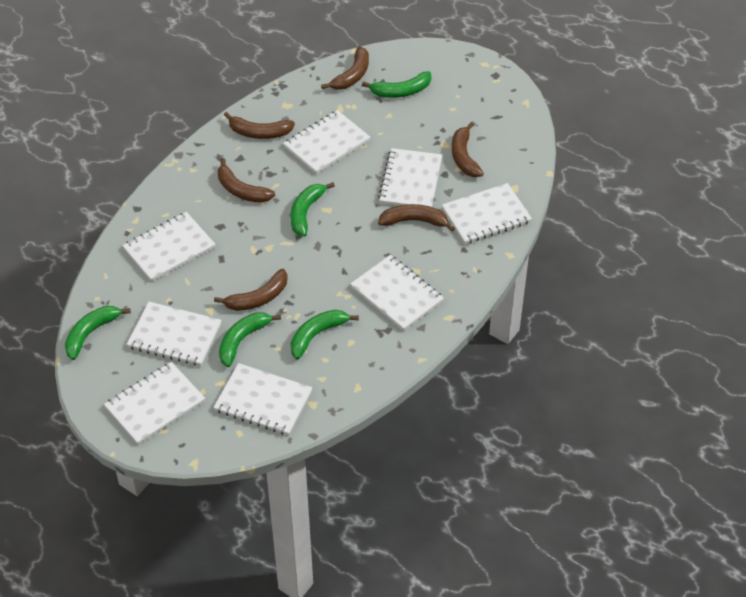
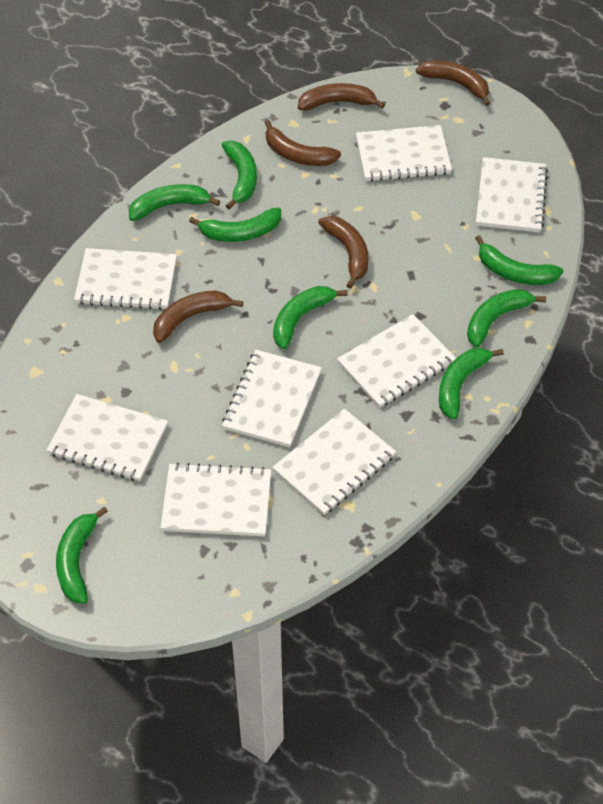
brown banana: 6 -> 5
green banana: 5 -> 8

